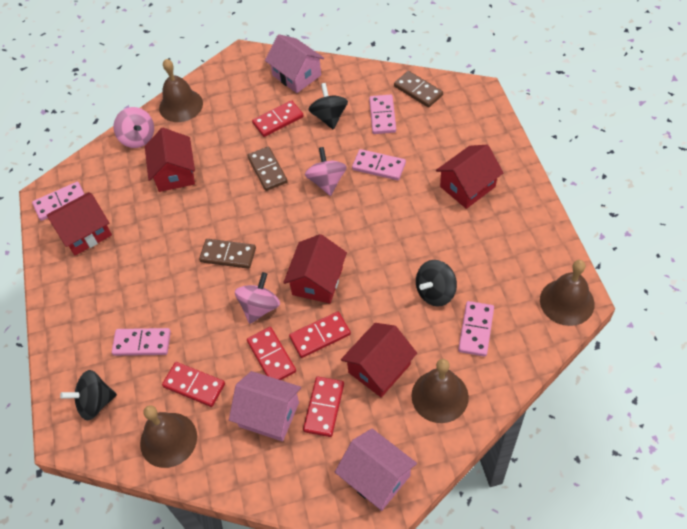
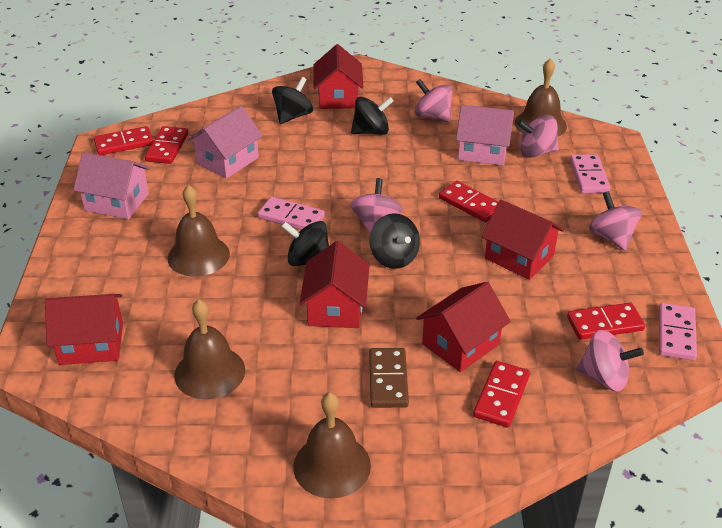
black spinning top: 3 -> 4
brown domino: 3 -> 1
pink domino: 5 -> 3
pink spinning top: 3 -> 5

